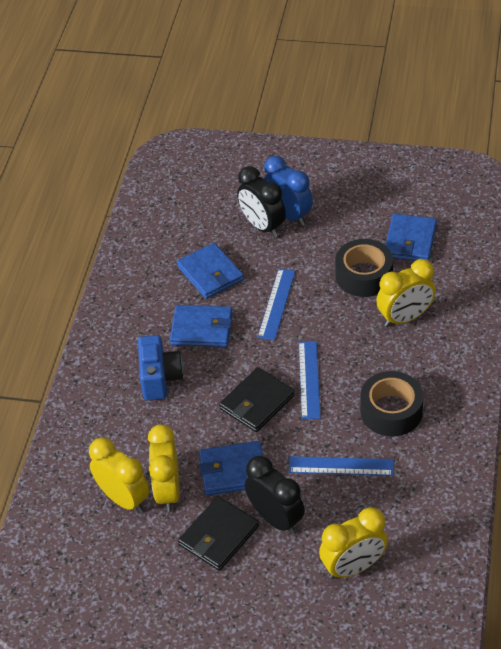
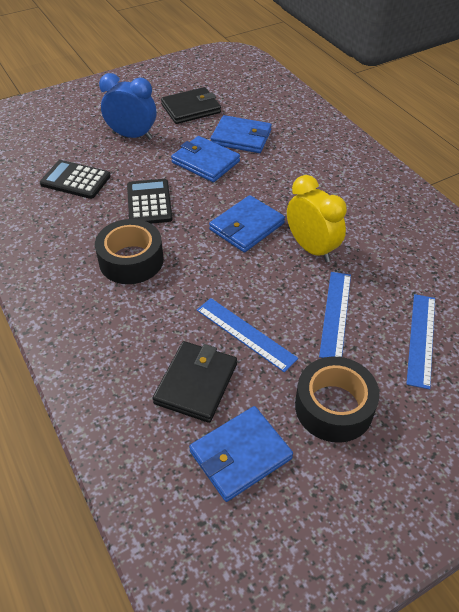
black calculator: 0 -> 2
black clock: 2 -> 0
blue camera: 1 -> 0
yellow clock: 4 -> 1

